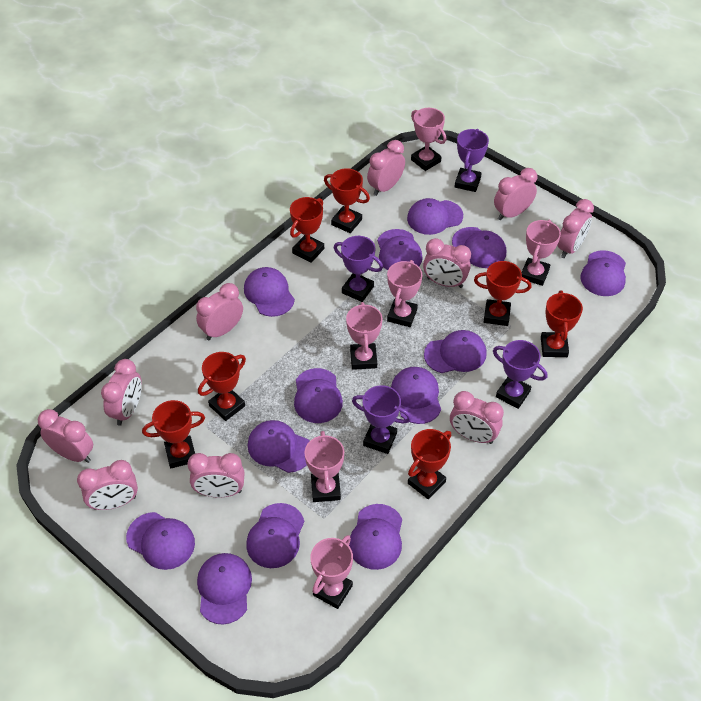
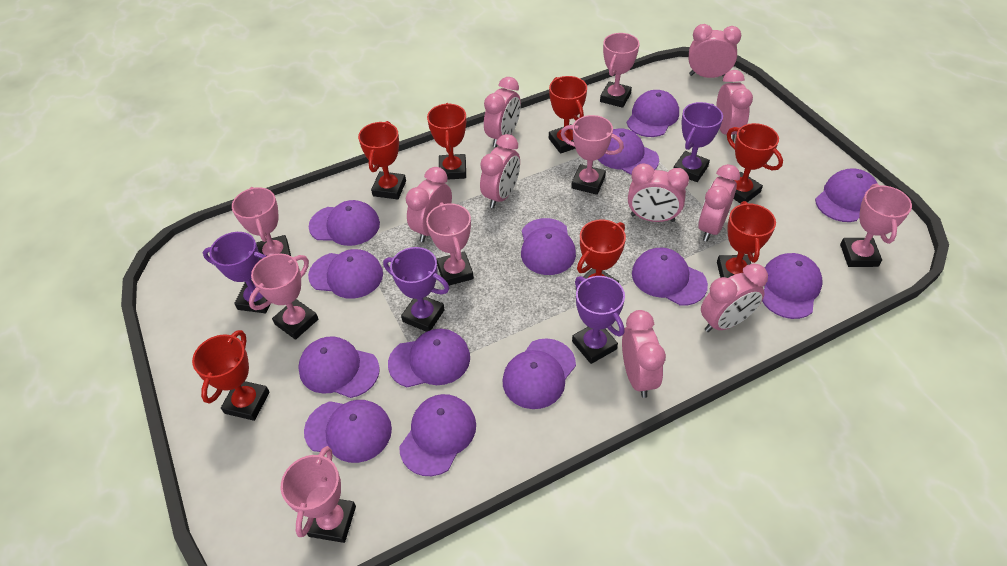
pink clock: 10 -> 9
pink trophy: 6 -> 7

